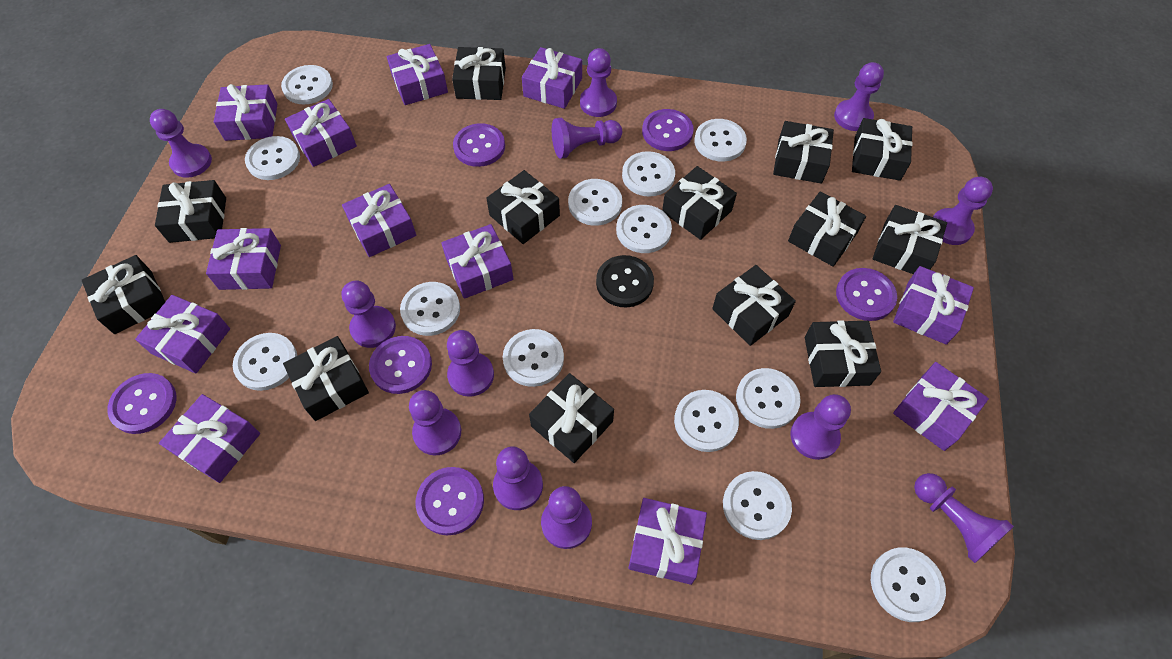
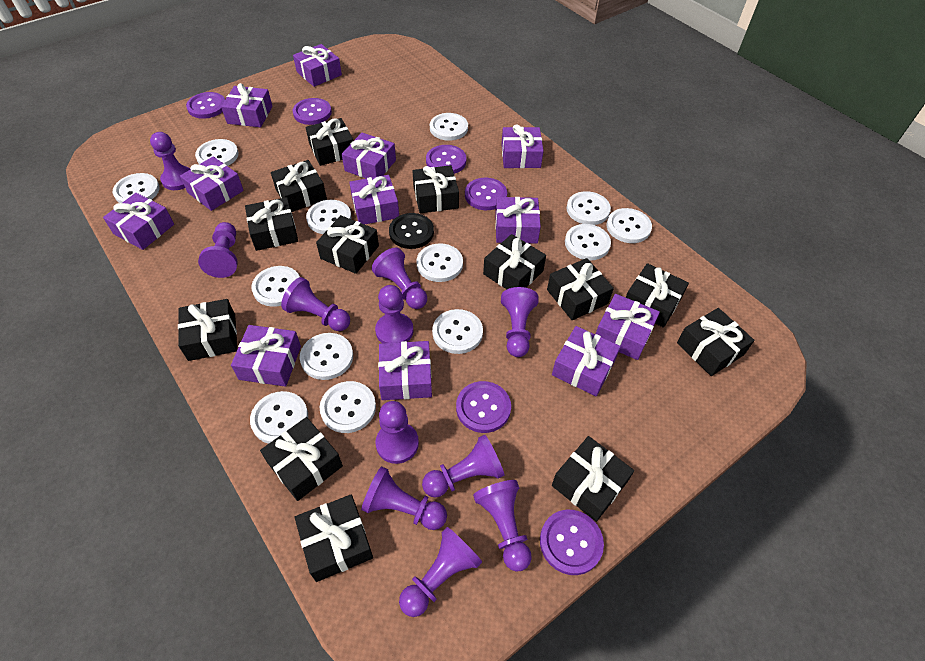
purple pawn: 12 -> 11

